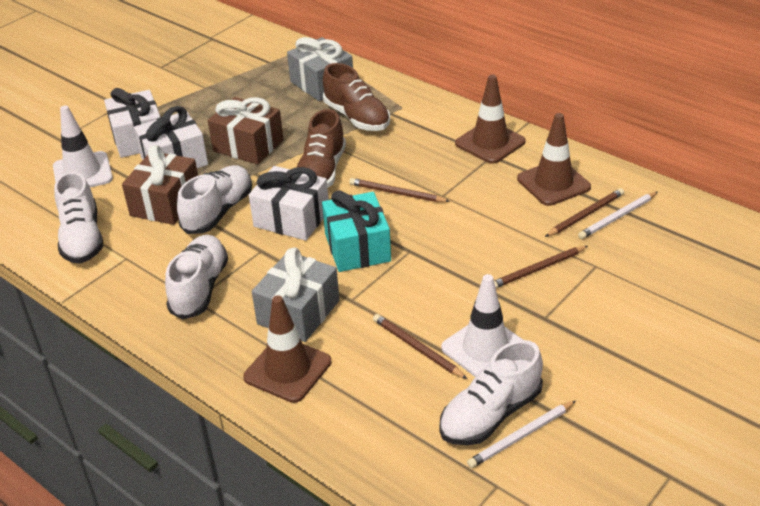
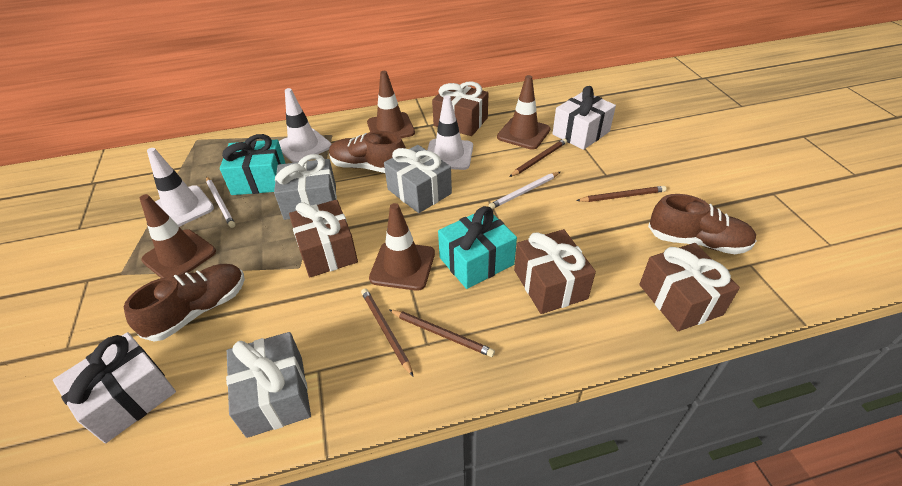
brown gift: 2 -> 4
brown shoe: 2 -> 3
brown traffic cone: 3 -> 4
grey gift: 2 -> 3
turquoise gift: 1 -> 2
white gift: 3 -> 2
white shoe: 4 -> 0
white traffic cone: 2 -> 3

